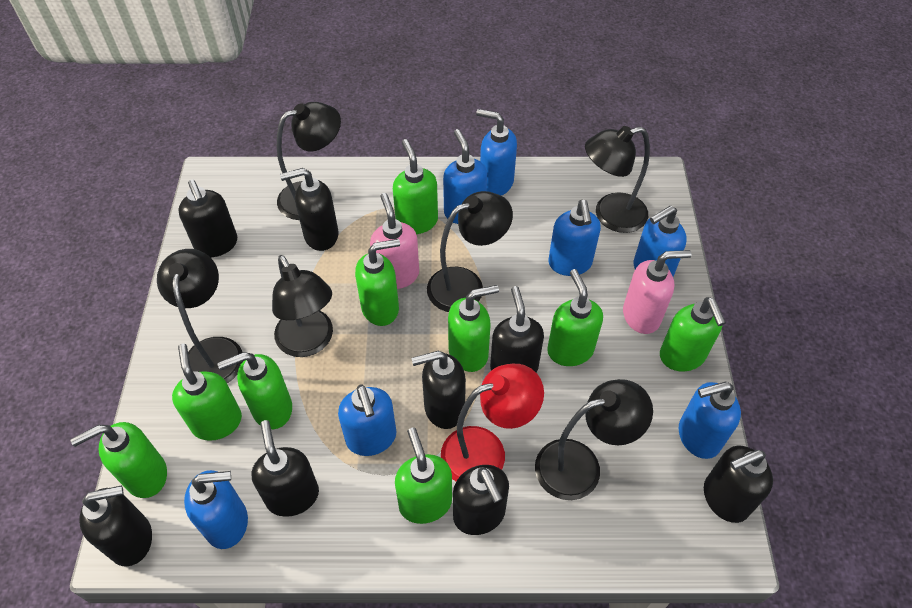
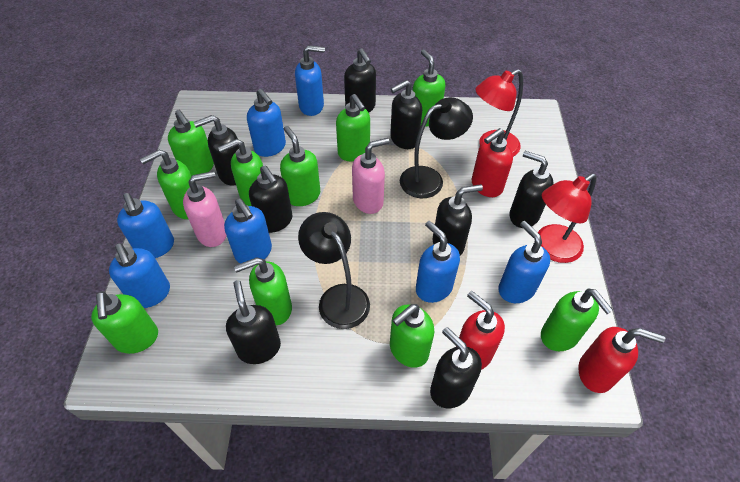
black lamp: 6 -> 2
green soap dispenser: 9 -> 10
red lamp: 1 -> 2
red soap dispenser: 0 -> 3

